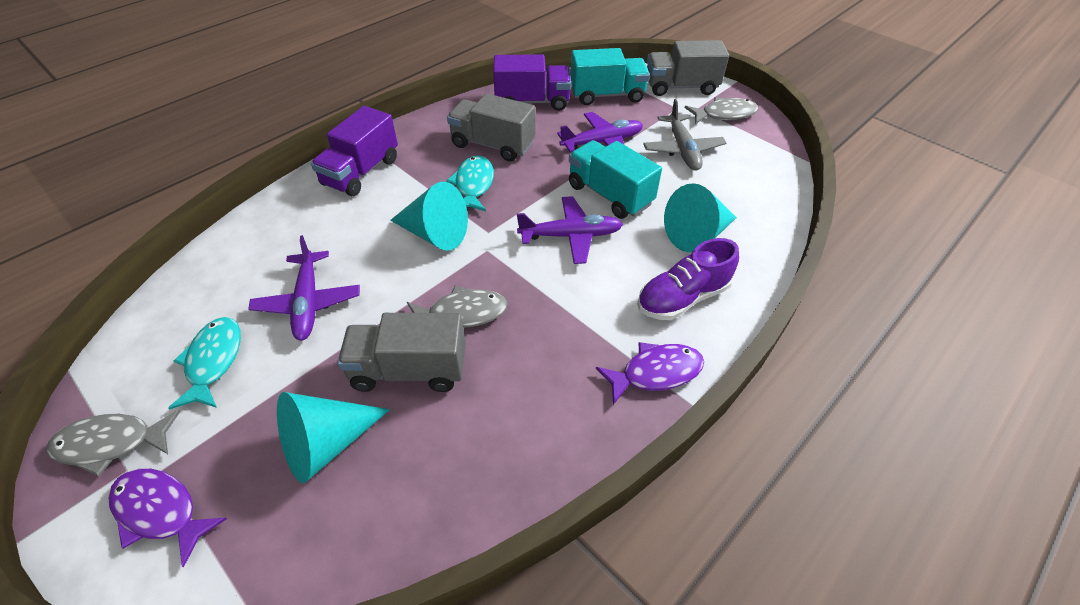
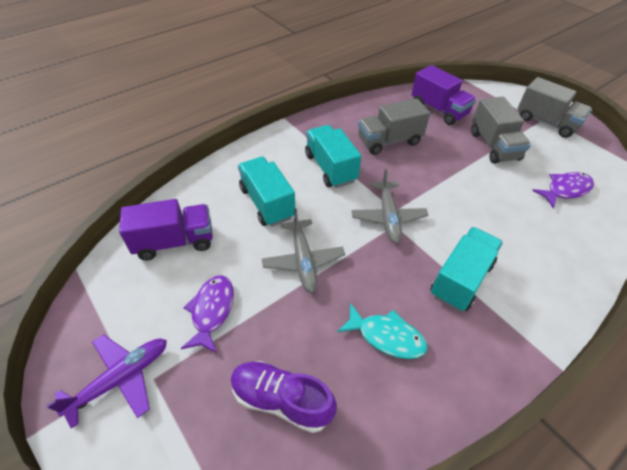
grey fish: 3 -> 0
grey plane: 1 -> 2
purple plane: 3 -> 1
turquoise cone: 3 -> 0
turquoise fish: 2 -> 1
turquoise truck: 2 -> 3

